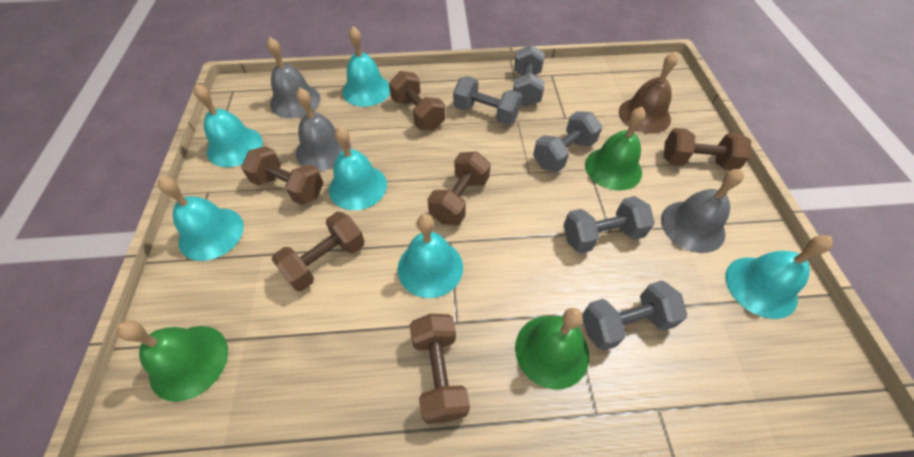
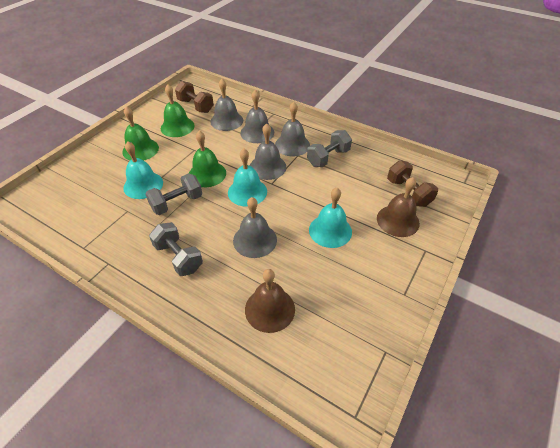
brown bell: 1 -> 2
brown dumbbell: 6 -> 2
grey bell: 3 -> 5
grey dumbbell: 5 -> 3
turquoise bell: 6 -> 3

